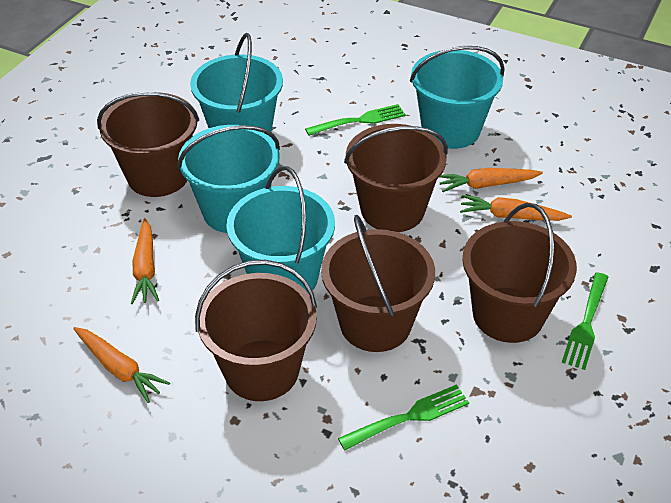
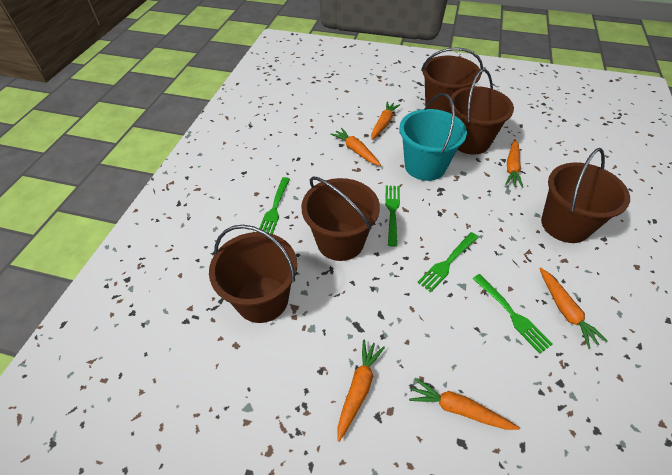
green fork: 3 -> 4
orange carrot: 4 -> 6
turquoise bucket: 4 -> 1

